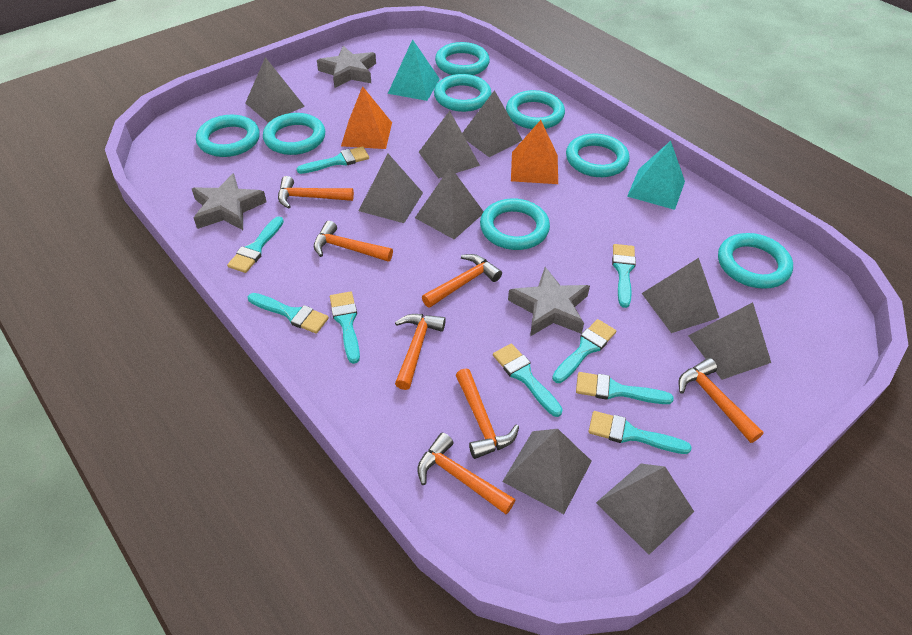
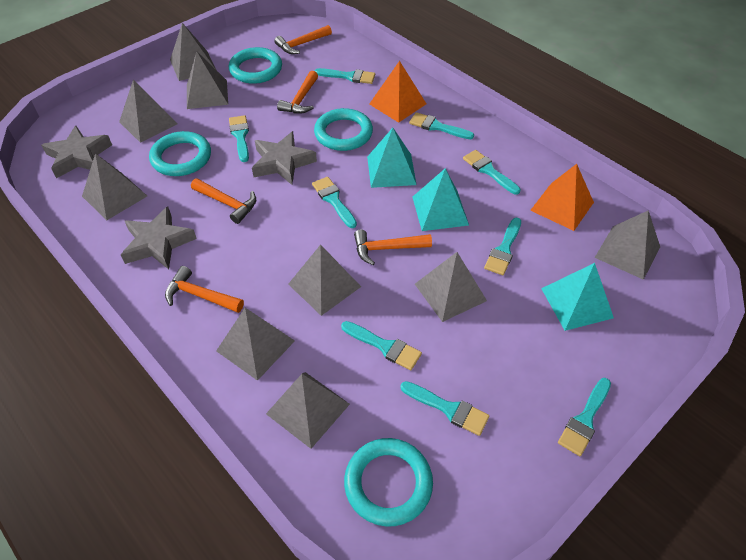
orange hammer: 7 -> 5
turquoise pyramid: 2 -> 3
turquoise ring: 8 -> 4

